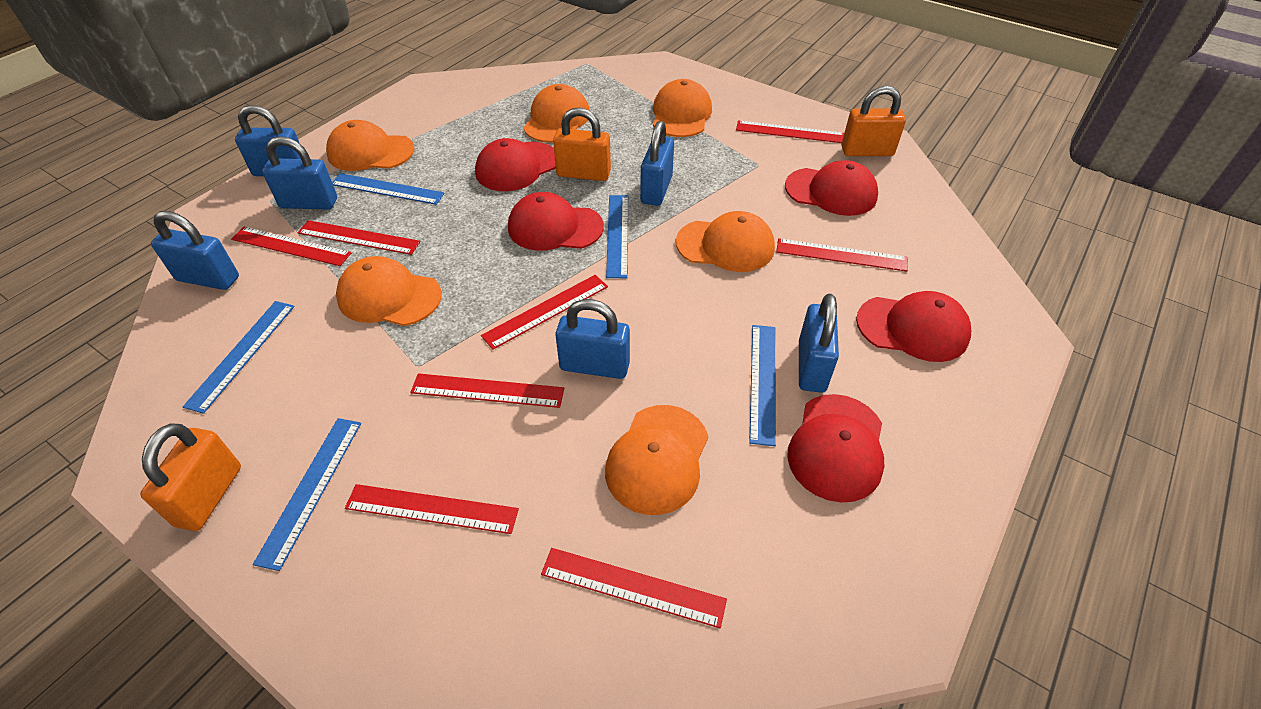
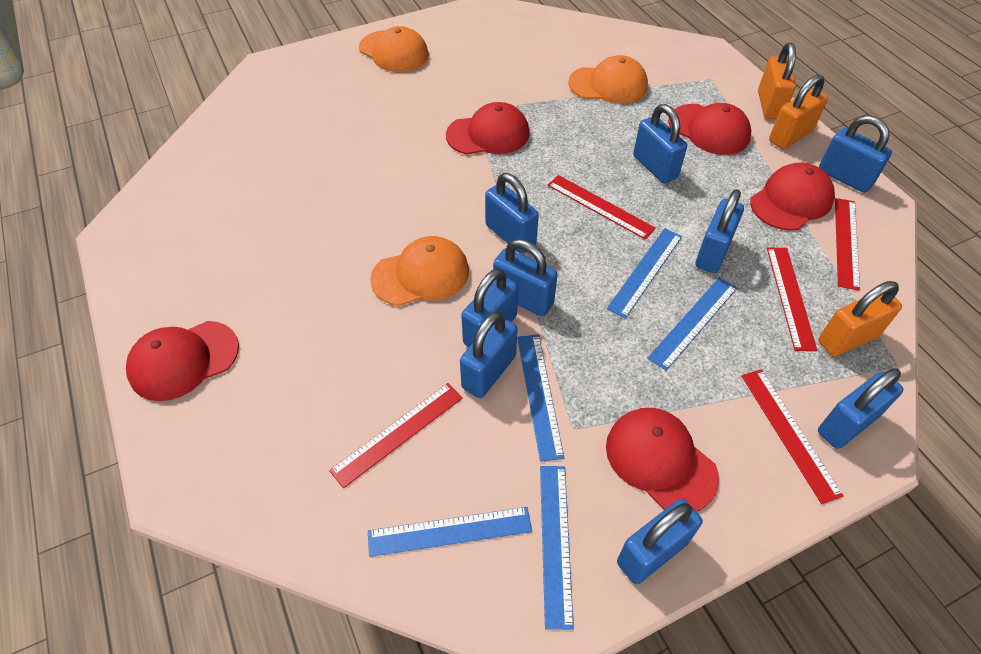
blue padlock: 6 -> 9
orange cap: 6 -> 3
red ruler: 8 -> 5

